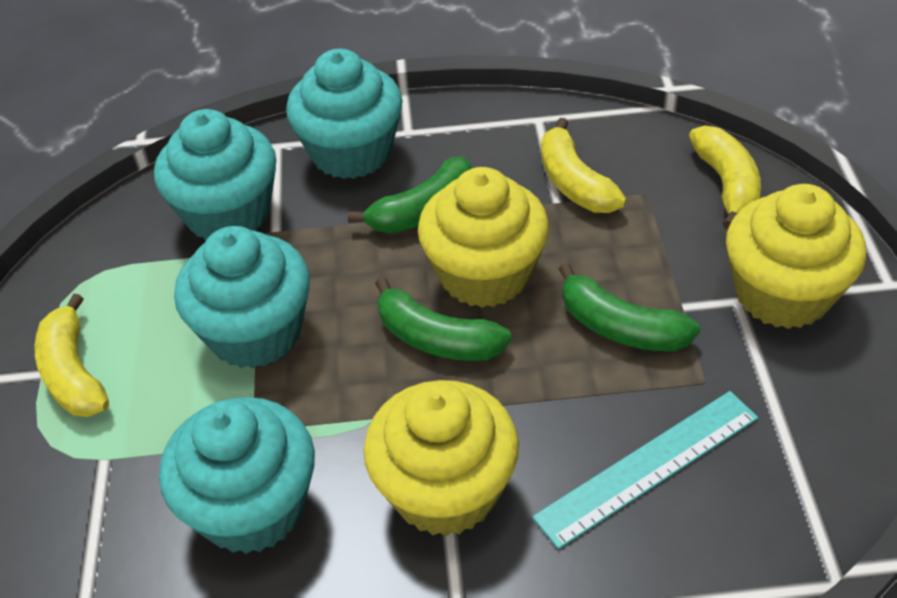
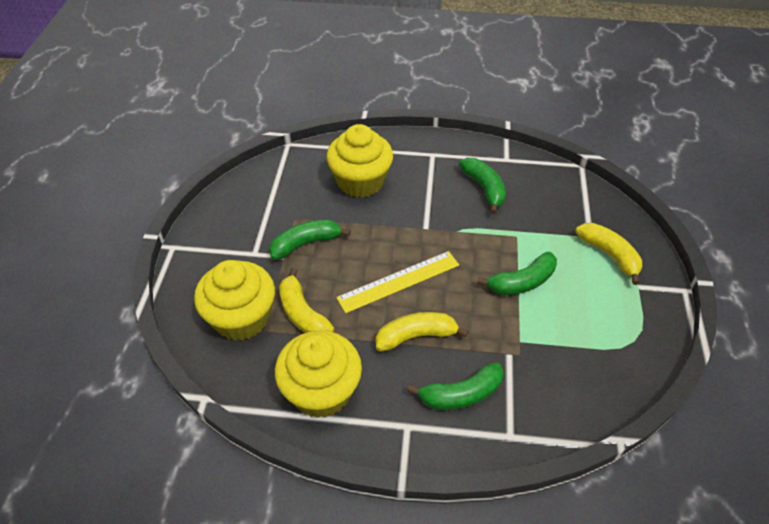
green banana: 3 -> 4
turquoise cupcake: 4 -> 0
turquoise ruler: 1 -> 0
yellow ruler: 0 -> 1

